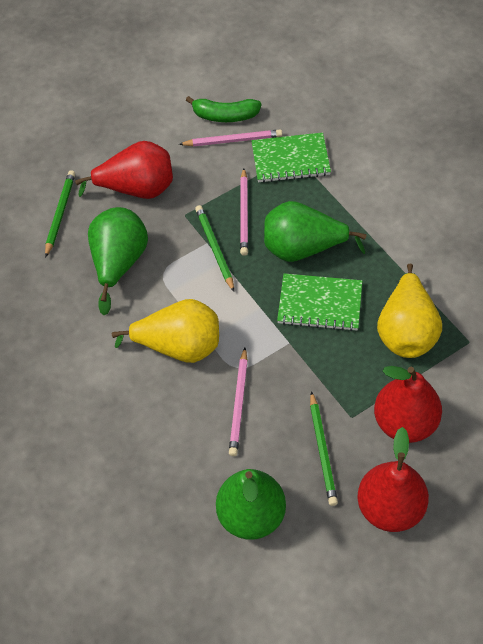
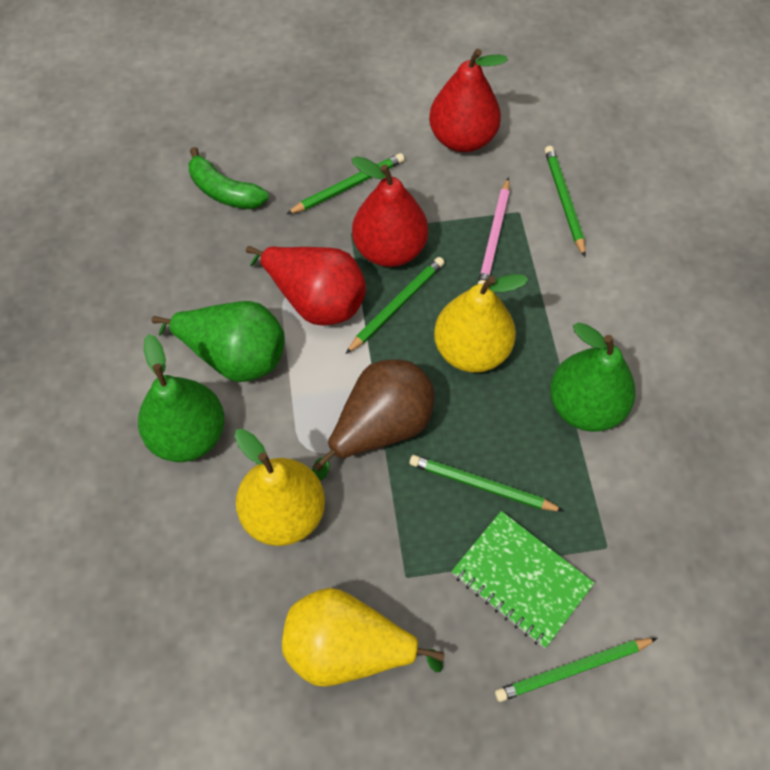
brown pear: 0 -> 1
green notebook: 2 -> 1
green pencil: 3 -> 5
pink pencil: 3 -> 1
yellow pear: 2 -> 3

